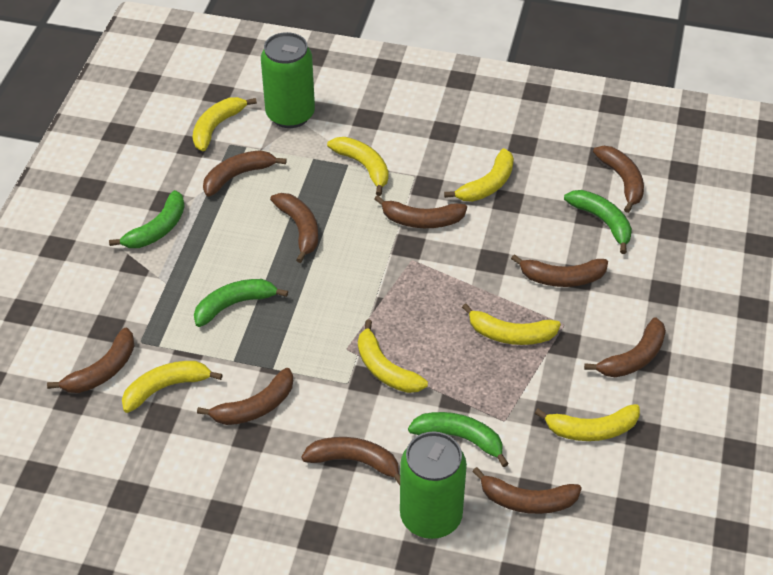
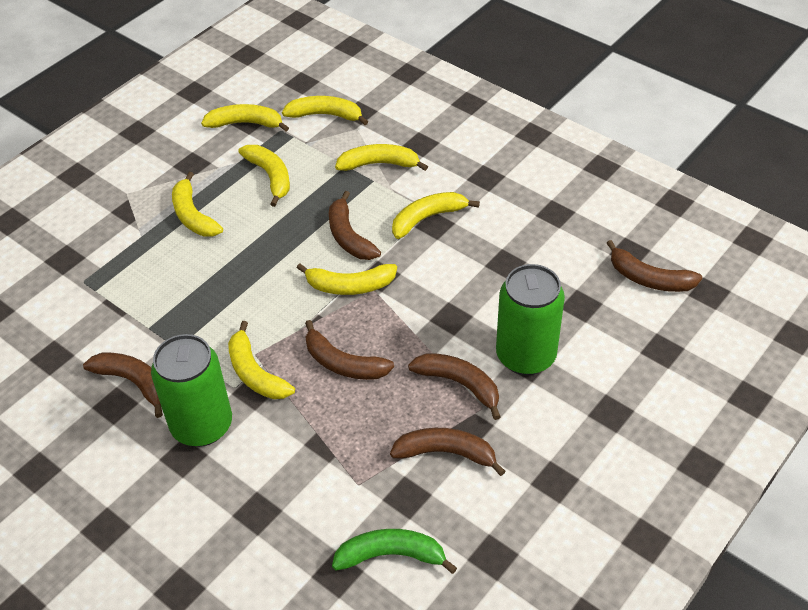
brown banana: 10 -> 6
green banana: 4 -> 1
yellow banana: 7 -> 8

